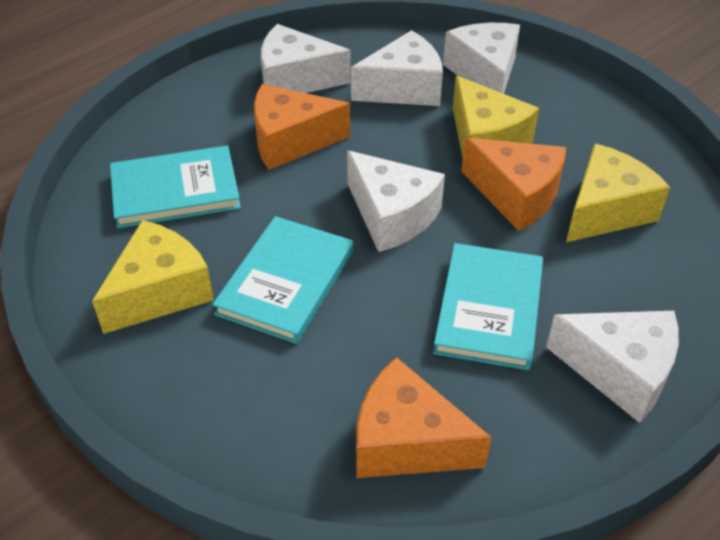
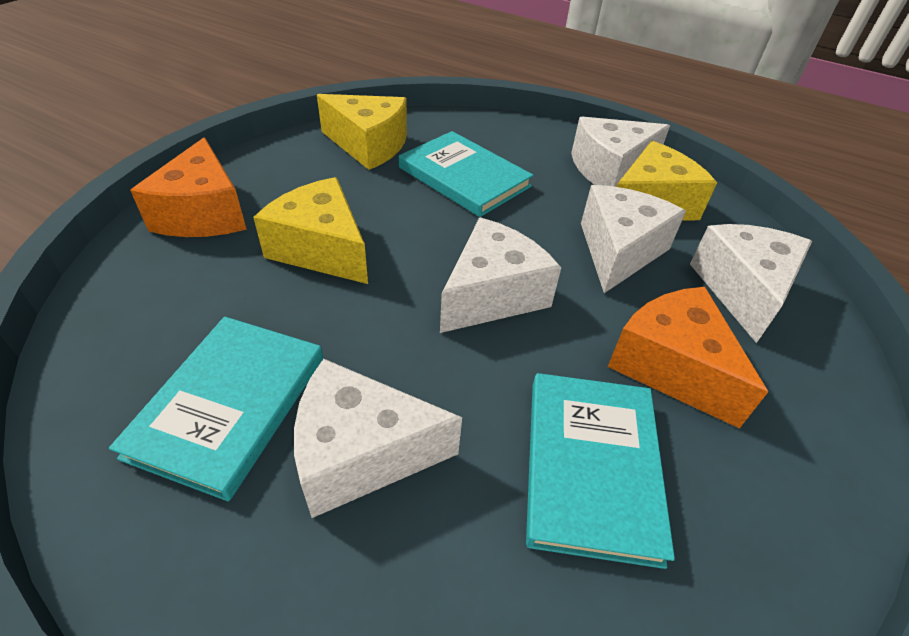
orange cheese: 3 -> 2

